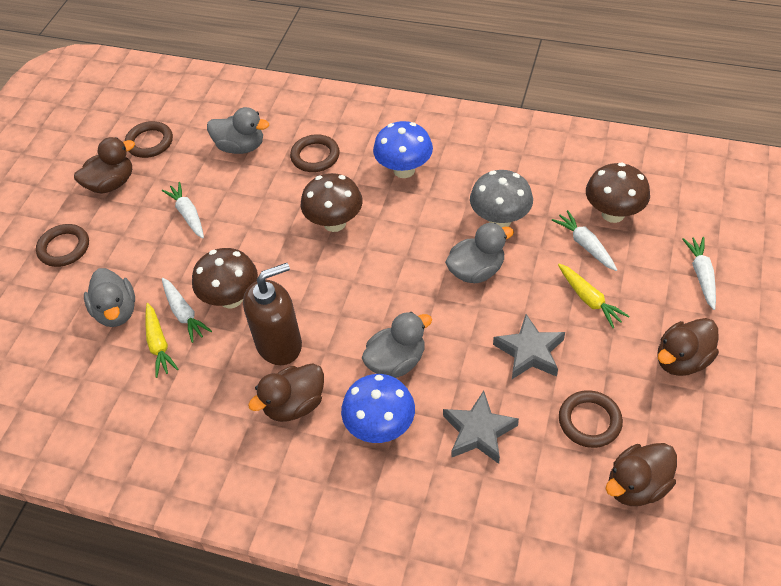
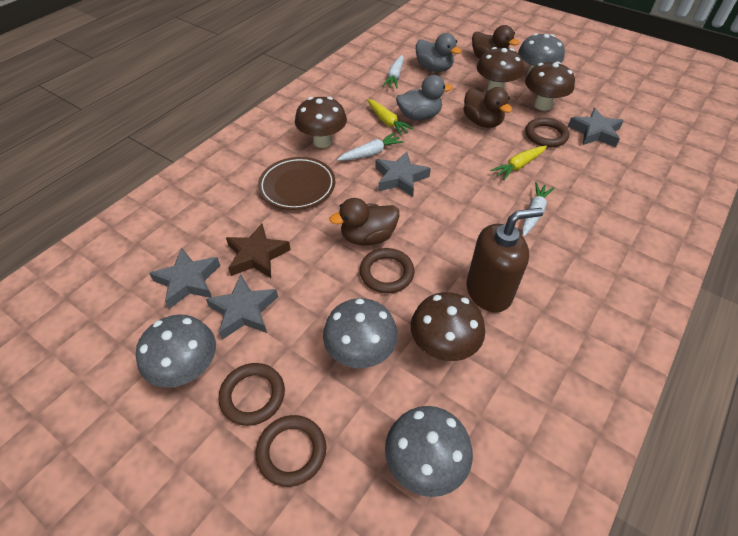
blue mushroom: 2 -> 0
brown duck: 4 -> 3
brown mushroom: 3 -> 4
brown plate: 0 -> 1
brown star: 0 -> 1
grey duck: 4 -> 2
grey mushroom: 1 -> 4
grey star: 2 -> 4
white carrot: 4 -> 3

